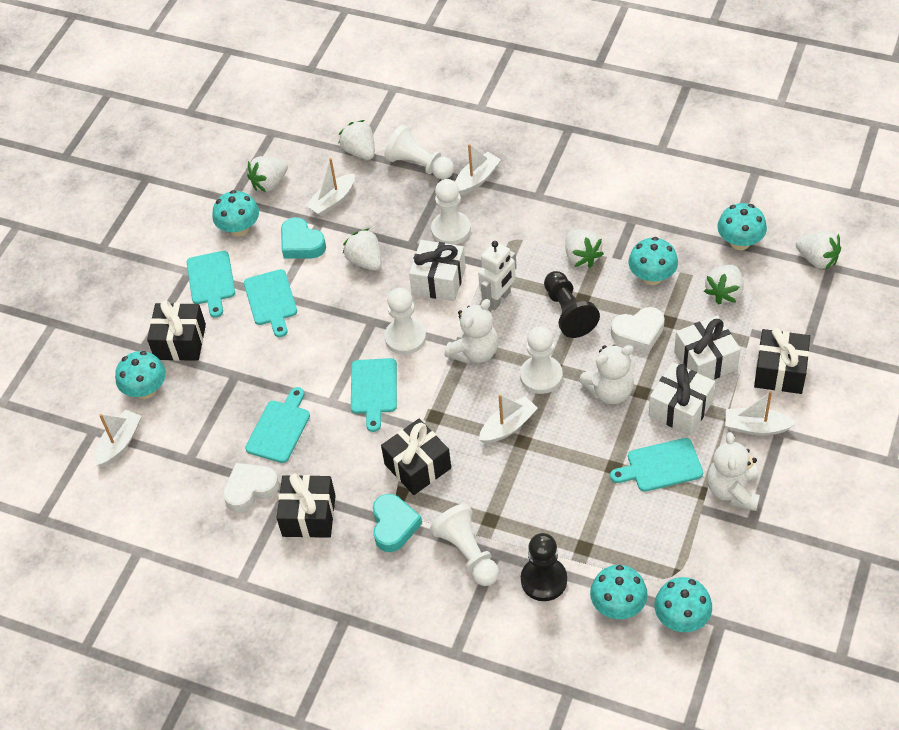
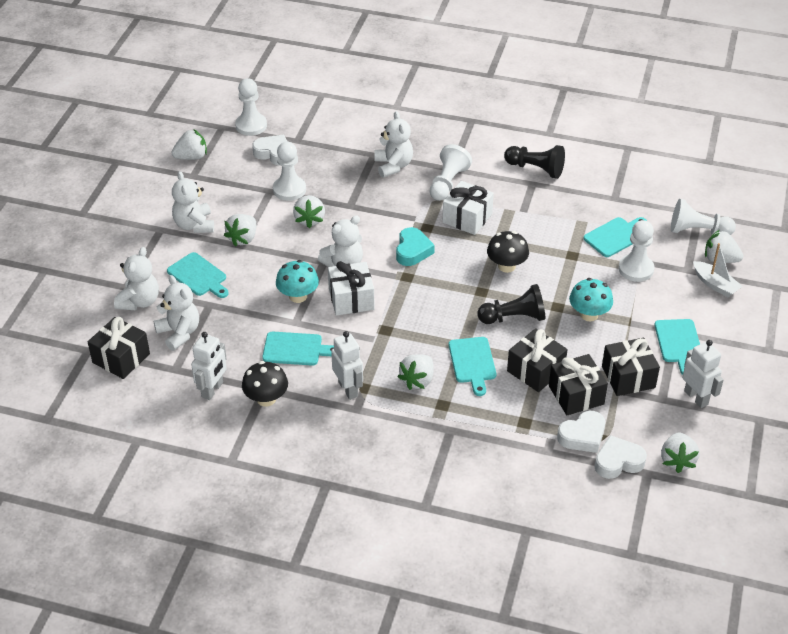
black mushroom: 0 -> 2
turquoise heart: 2 -> 1
turquoise mushroom: 6 -> 2
white boat: 5 -> 1
white gift: 3 -> 2
white heart: 2 -> 3
white robot: 1 -> 3
white teddy bear: 3 -> 5

